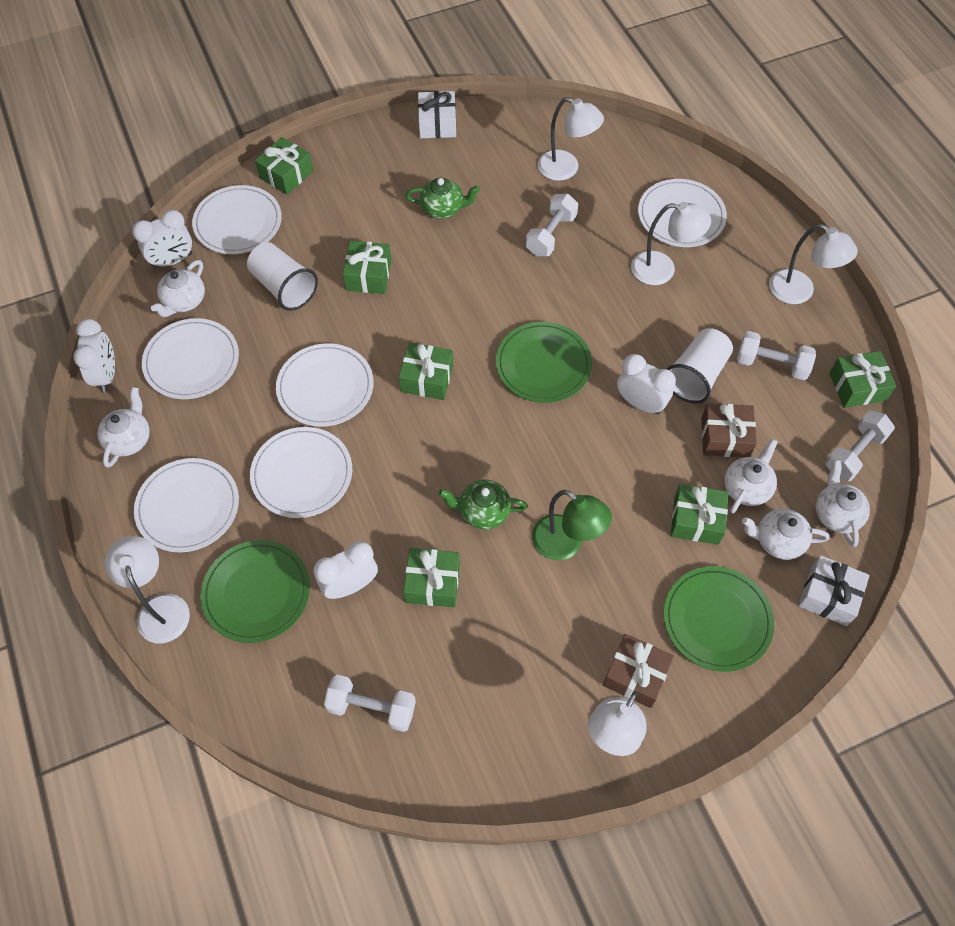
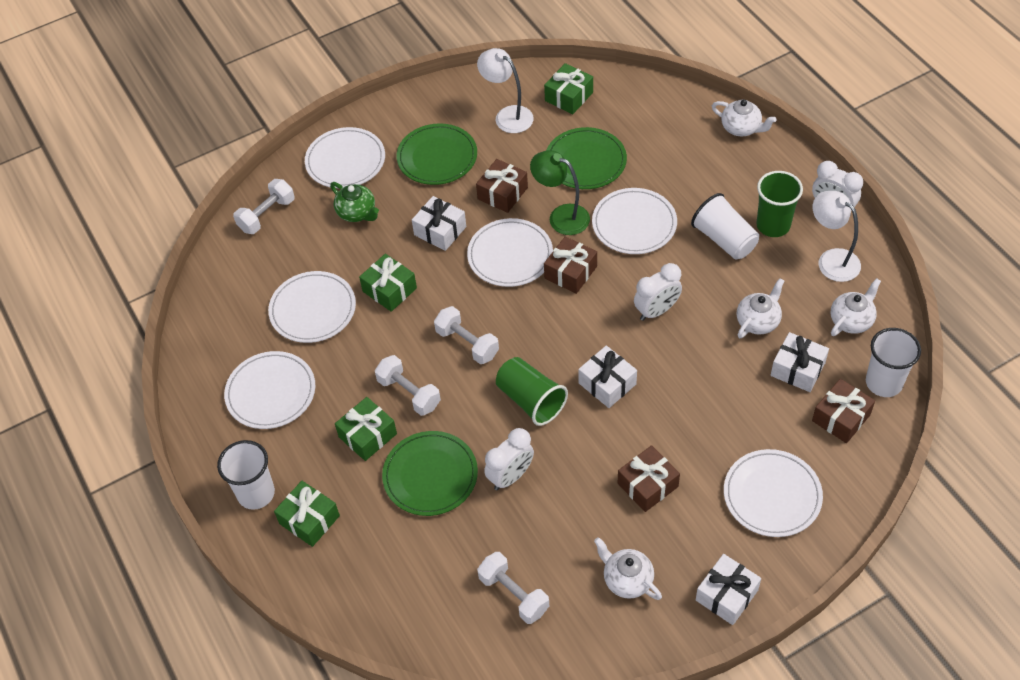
brown gift: 2 -> 4
green cup: 0 -> 2
green gift: 6 -> 4
green teapot: 2 -> 1
white clock: 4 -> 3
white cup: 2 -> 3
white gift: 2 -> 4
white lamp: 5 -> 2
white teapot: 5 -> 4

